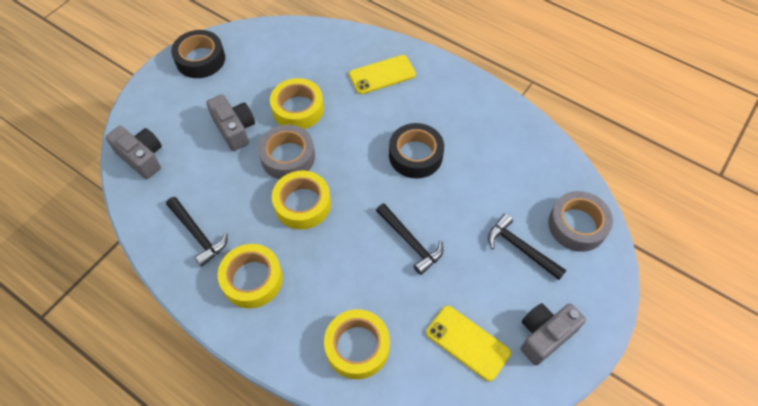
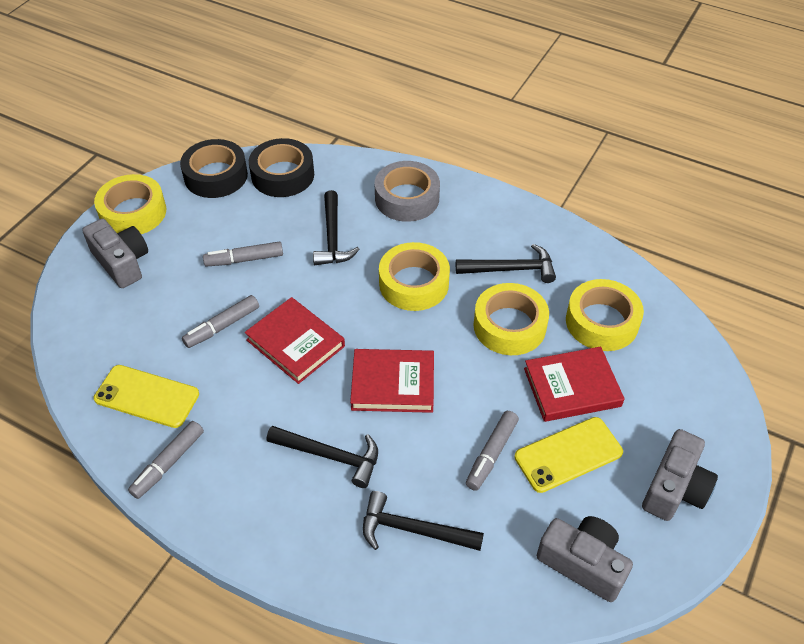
black hammer: 3 -> 4
grey marker: 0 -> 4
grey tape: 2 -> 1
red book: 0 -> 3

